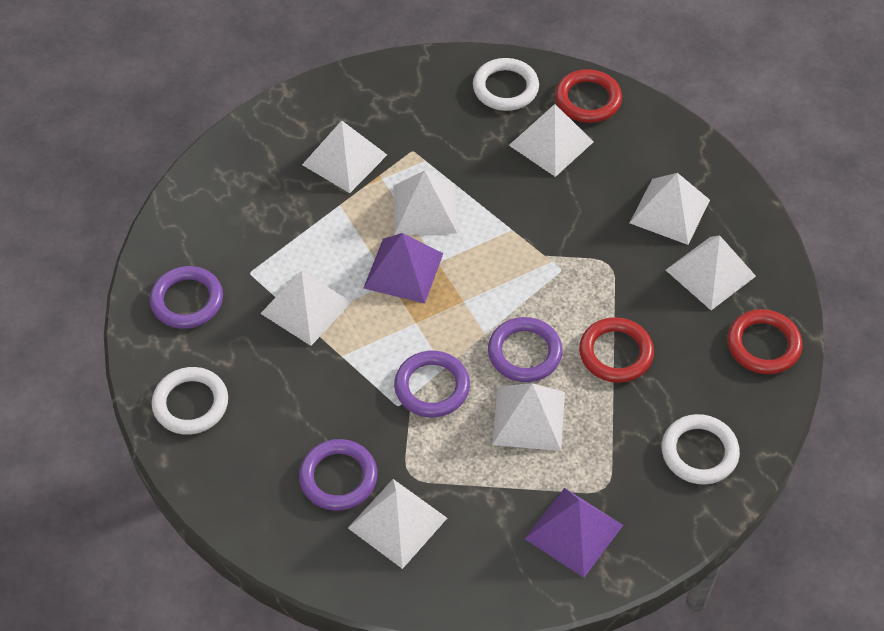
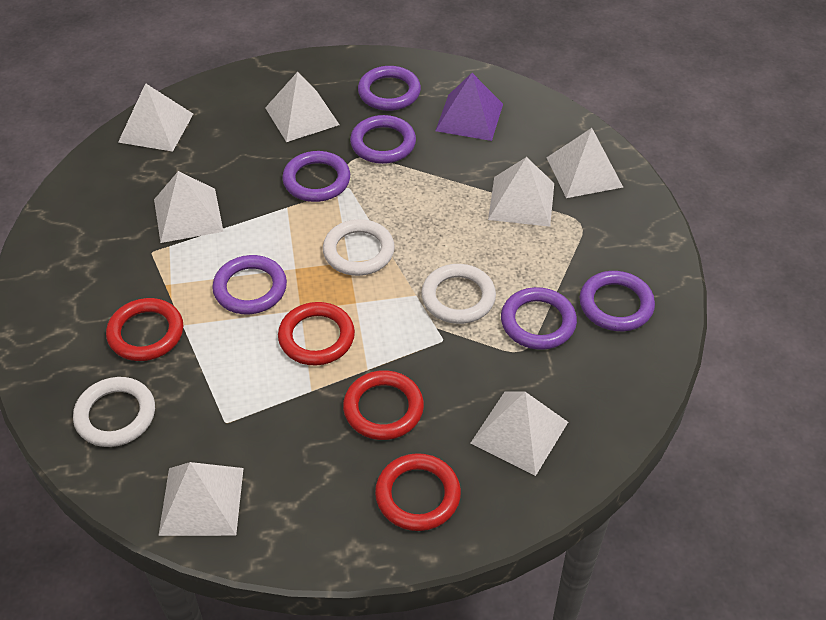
purple pyramid: 2 -> 1
purple ring: 4 -> 6
red ring: 3 -> 4
white pyramid: 8 -> 7

